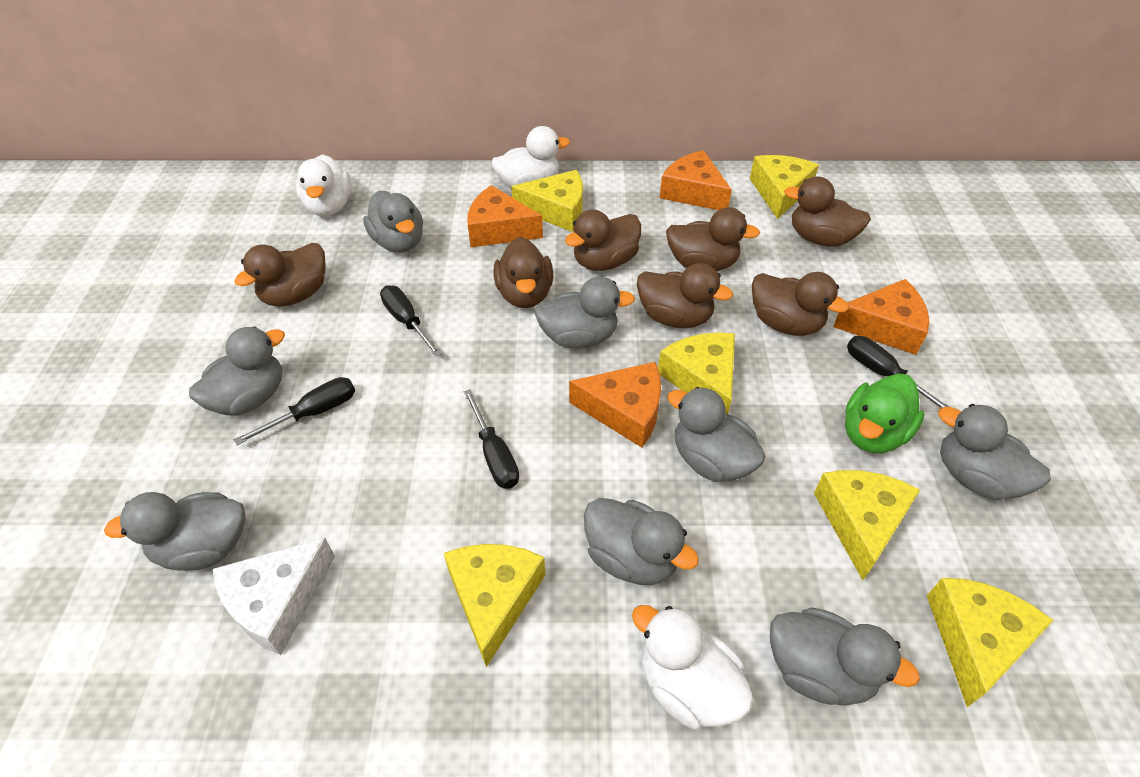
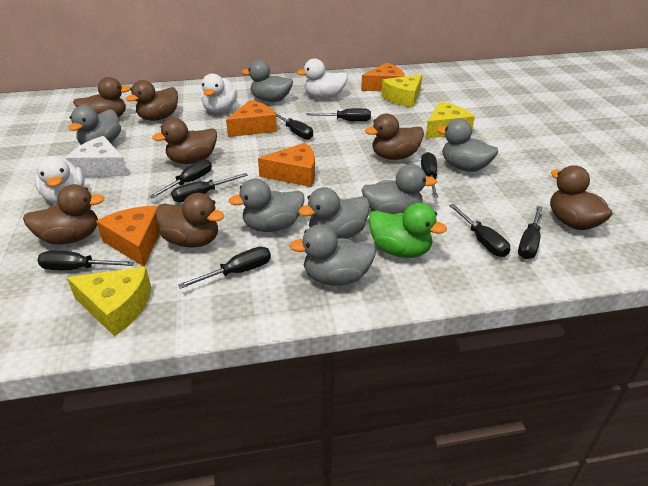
black screwdriver: 4 -> 9
grey duck: 8 -> 7
yellow cheese: 6 -> 3

